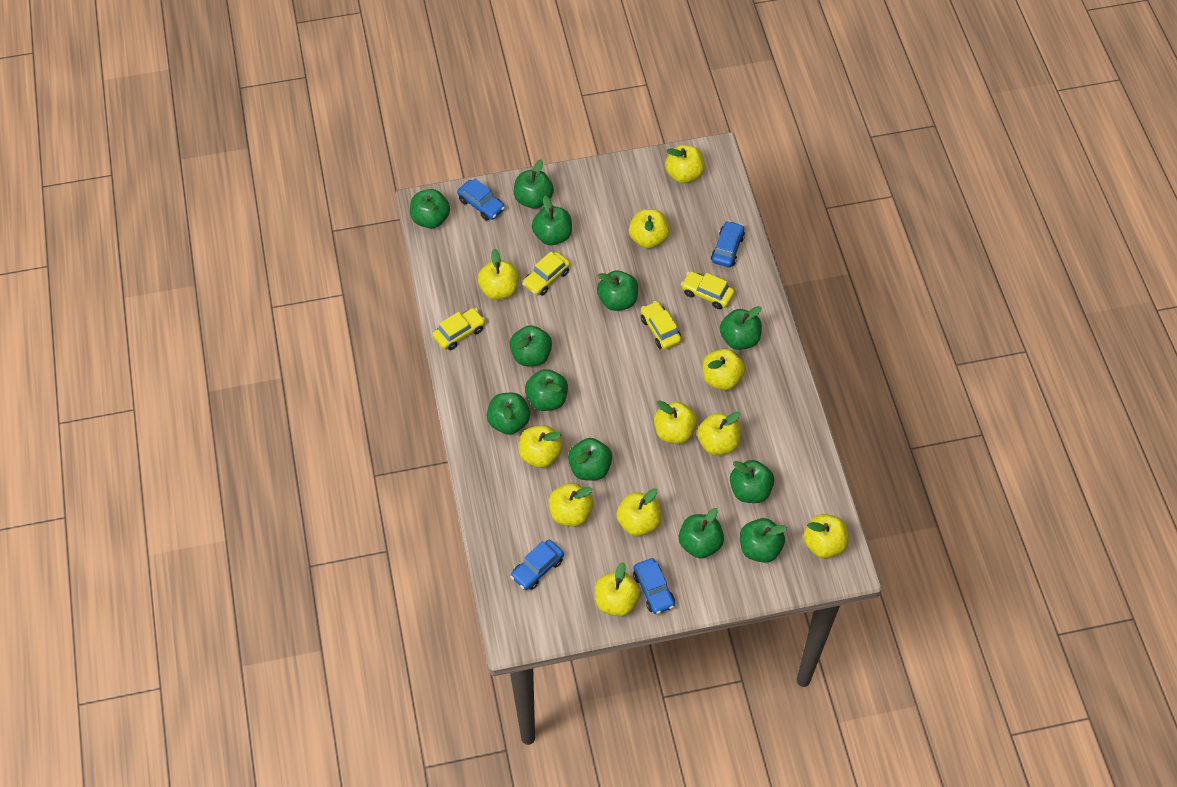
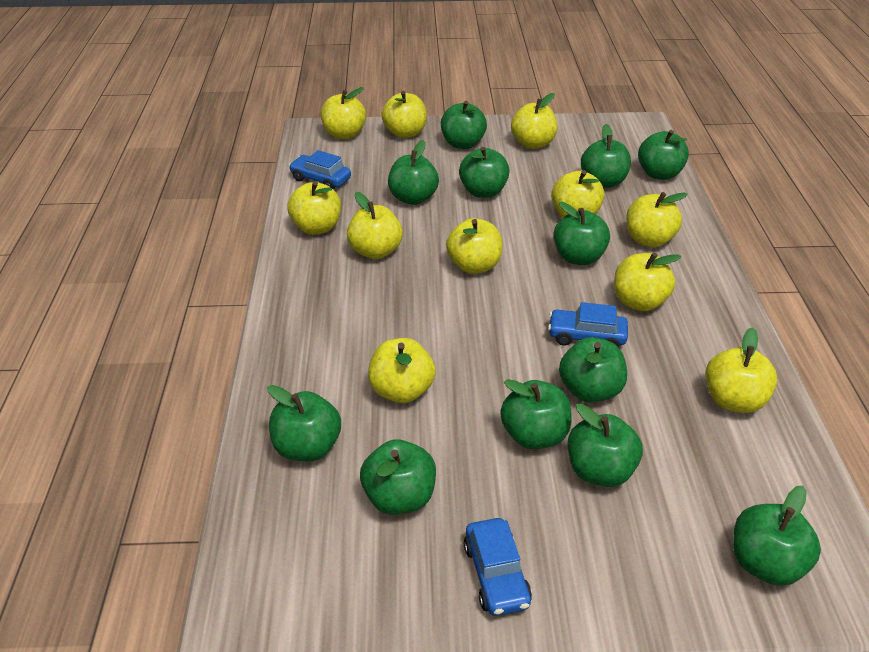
blue car: 4 -> 3
yellow car: 4 -> 0

